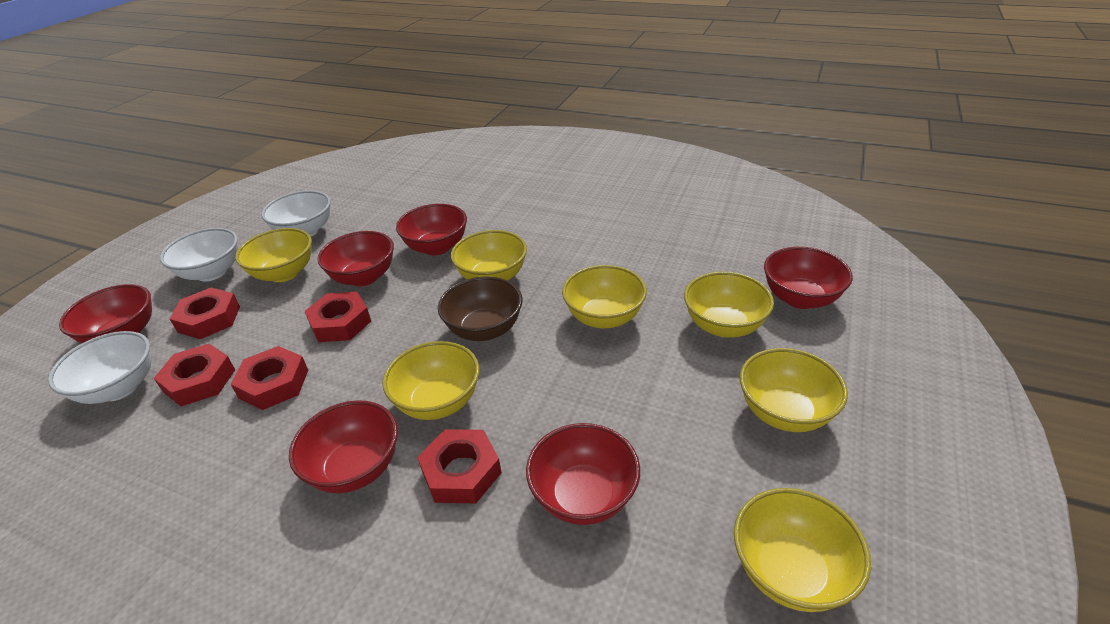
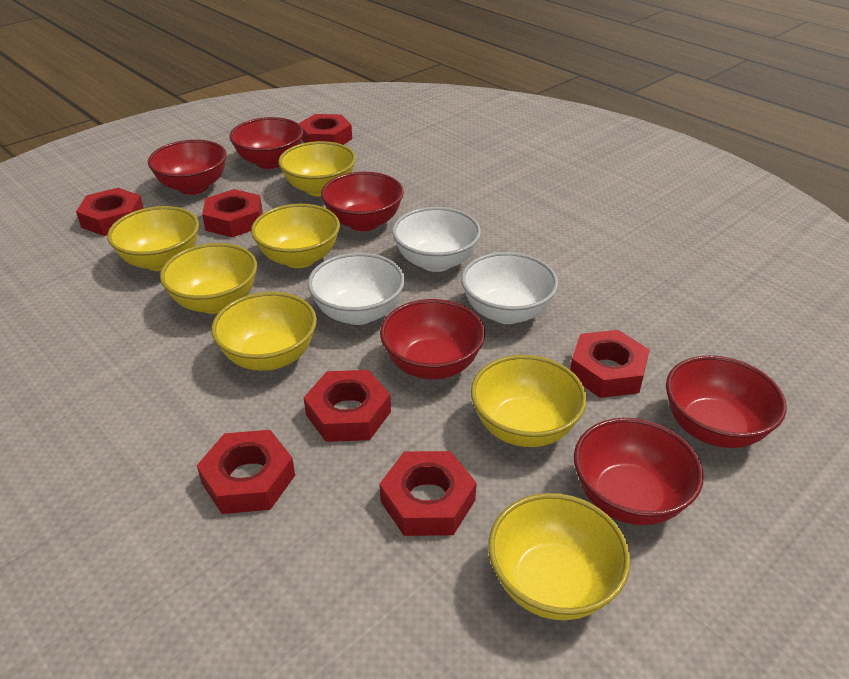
brown bowl: 1 -> 0
red nut: 5 -> 7

